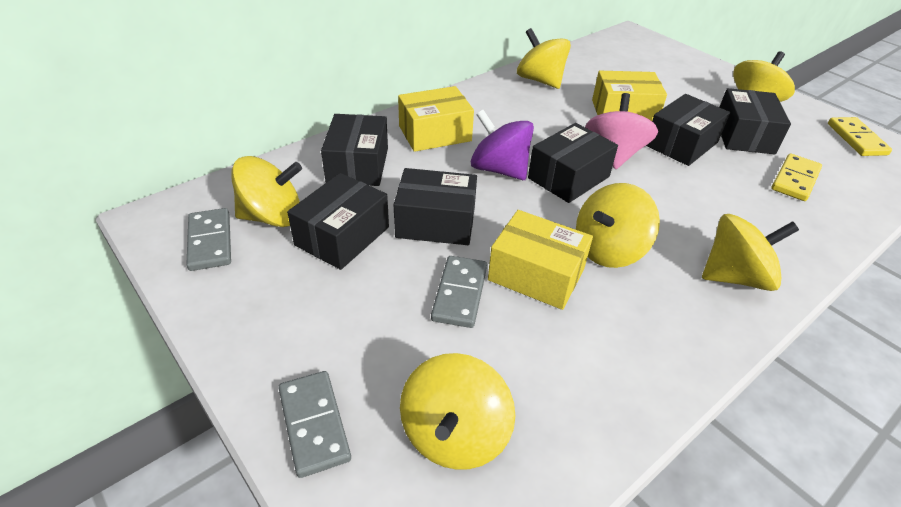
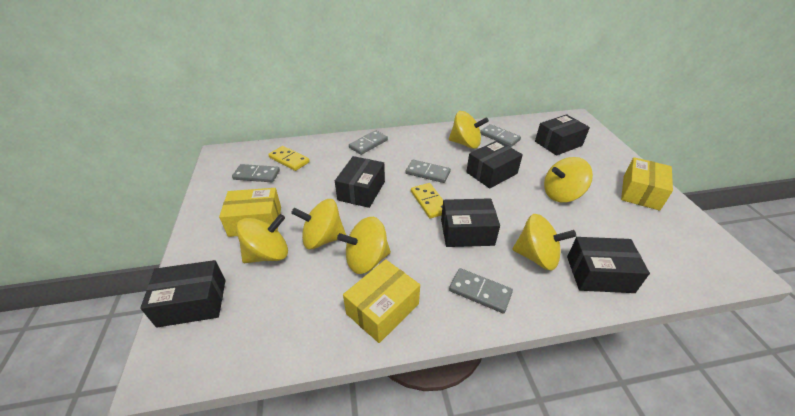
grey domino: 3 -> 5
pink spinning top: 1 -> 0
purple spinning top: 1 -> 0

